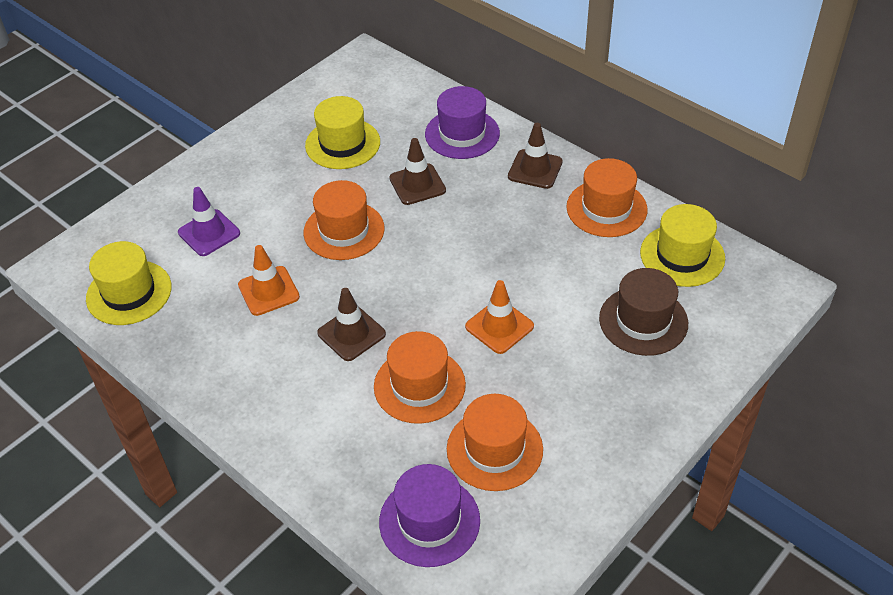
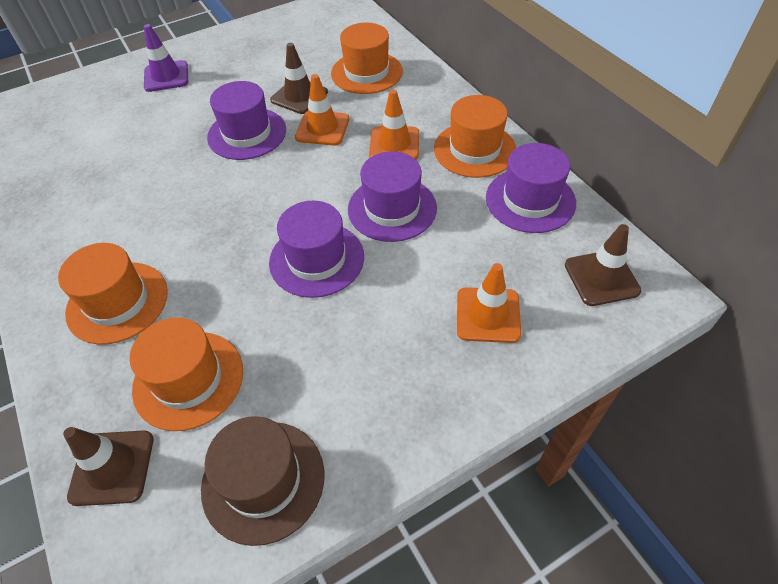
orange traffic cone: 2 -> 3
purple hat: 2 -> 4
yellow hat: 3 -> 0

